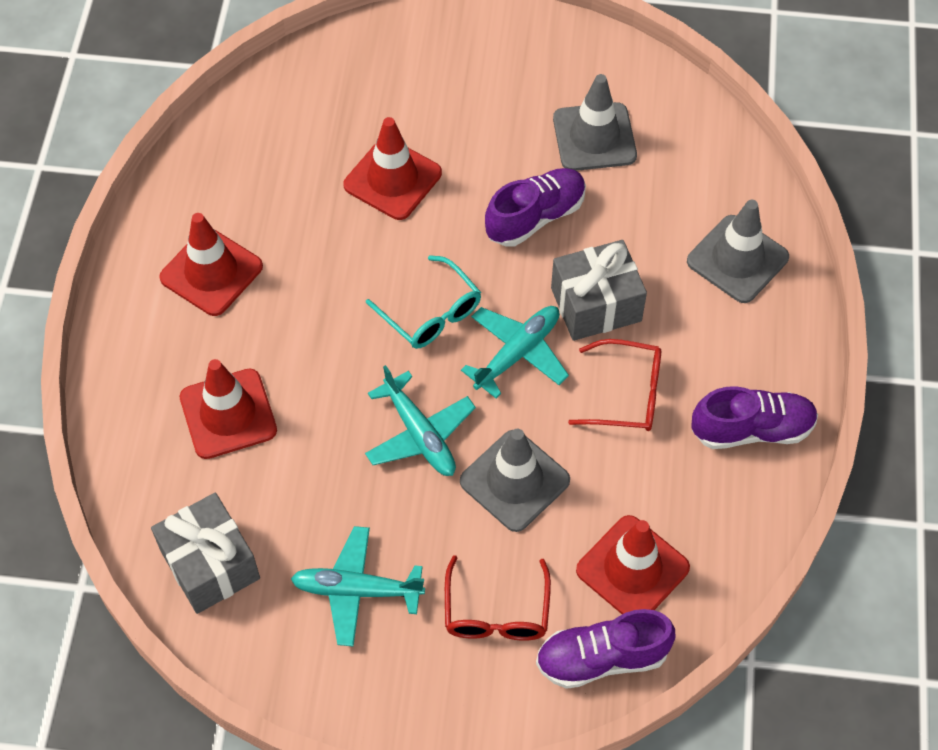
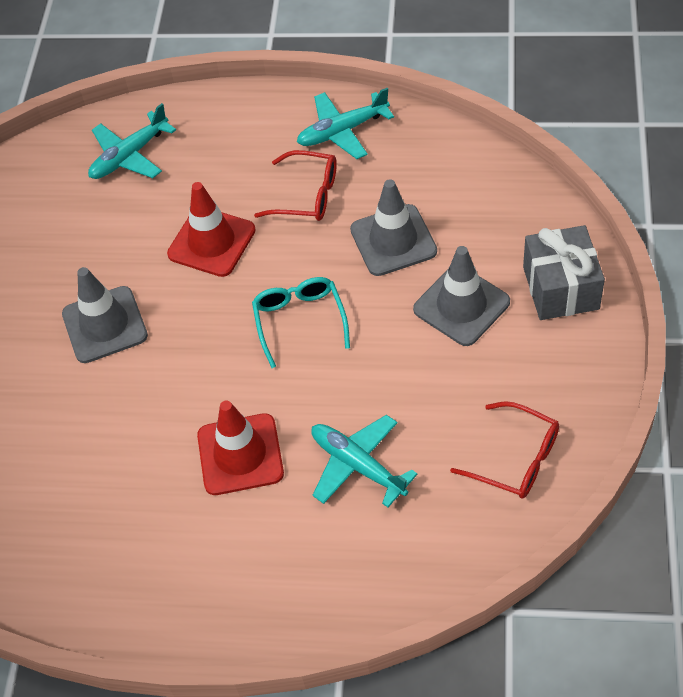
grey gift: 2 -> 1
purple shoe: 3 -> 0
red traffic cone: 4 -> 2

